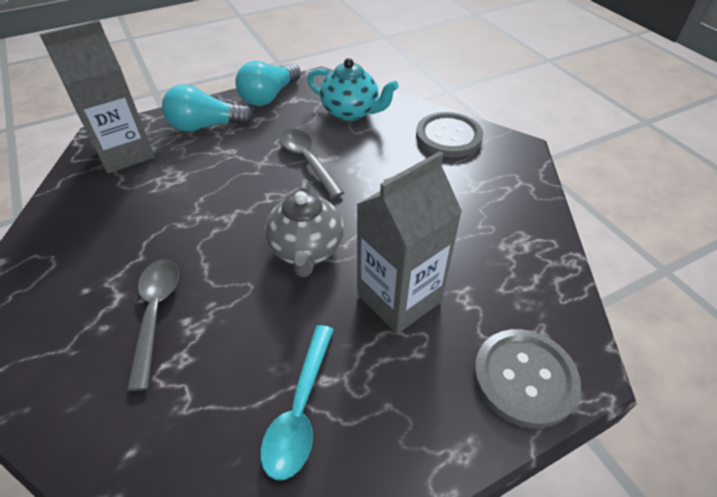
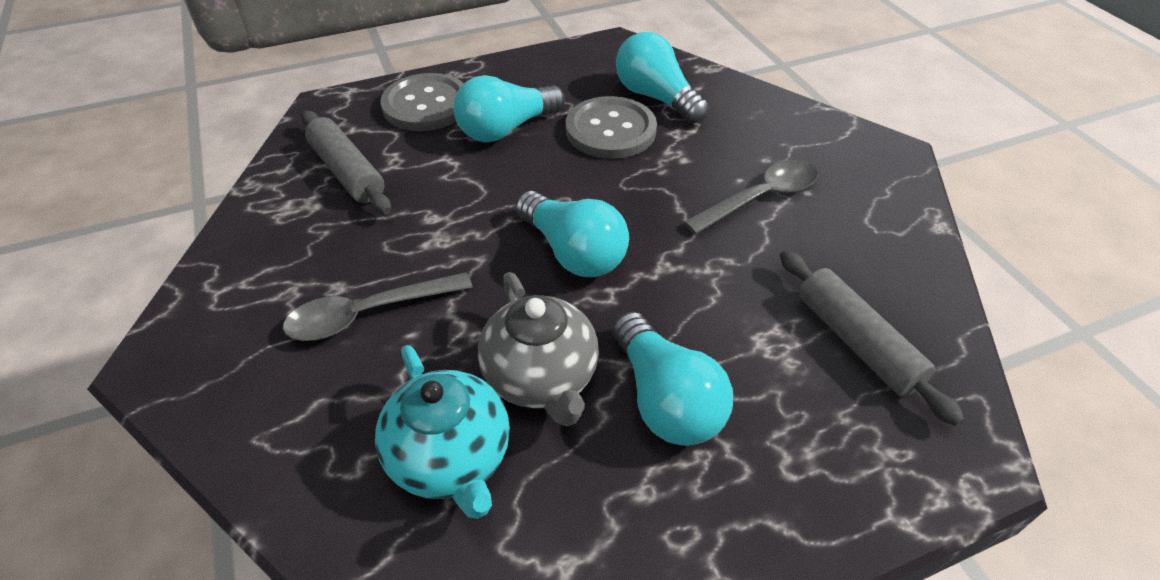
grey carton: 2 -> 0
grey rolling pin: 0 -> 2
turquoise light bulb: 2 -> 4
turquoise spoon: 1 -> 0

